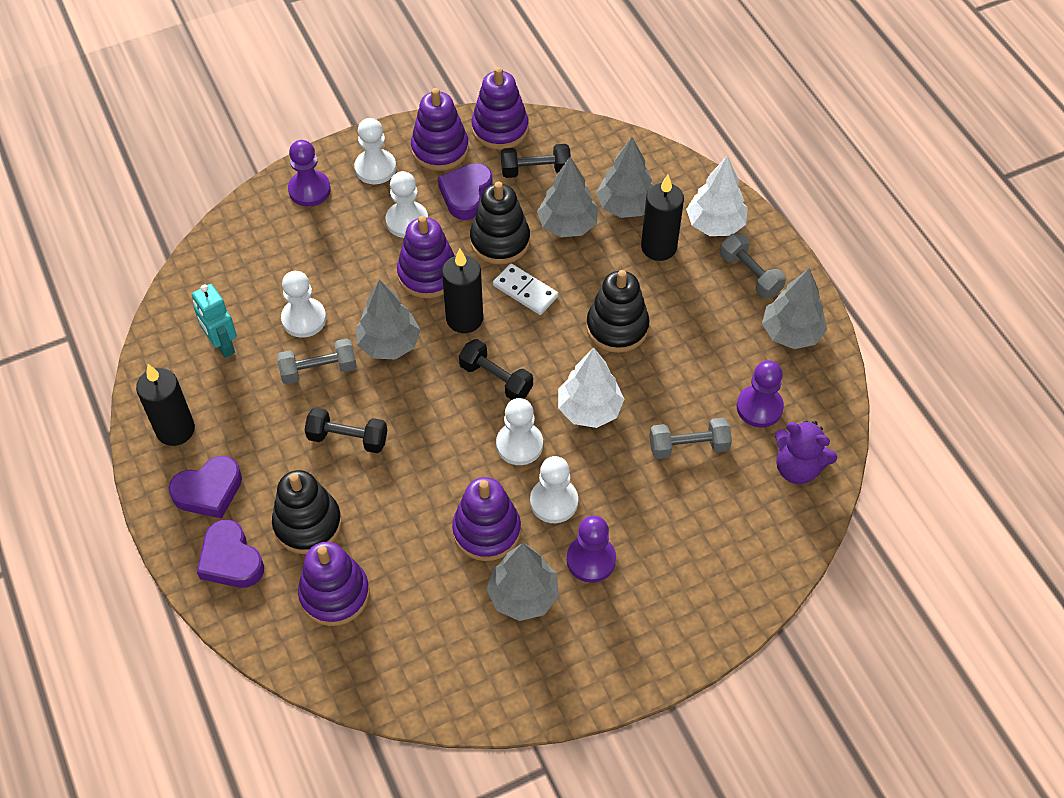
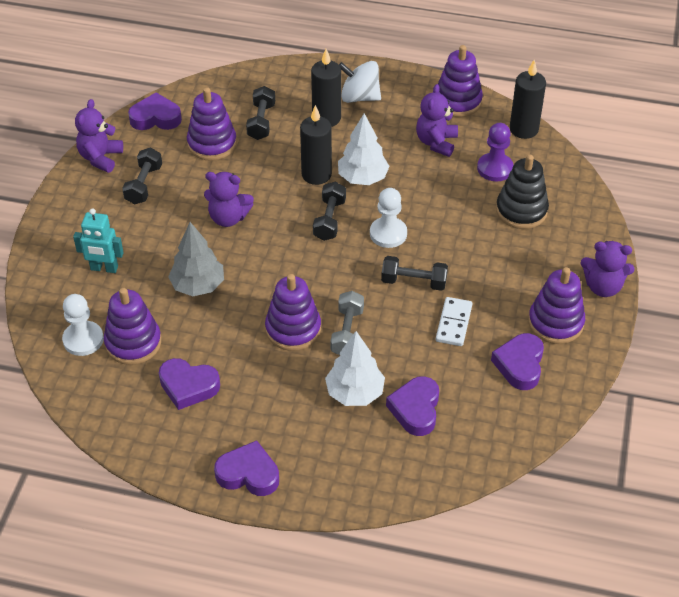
black dumbbell: 3 -> 4
black stacking toy: 3 -> 1
grey dumbbell: 3 -> 1
grey tree: 5 -> 1
purple heart: 3 -> 5
purple pawn: 3 -> 1
purple teddy bear: 1 -> 4
white pawn: 5 -> 2
white spinning top: 0 -> 1

